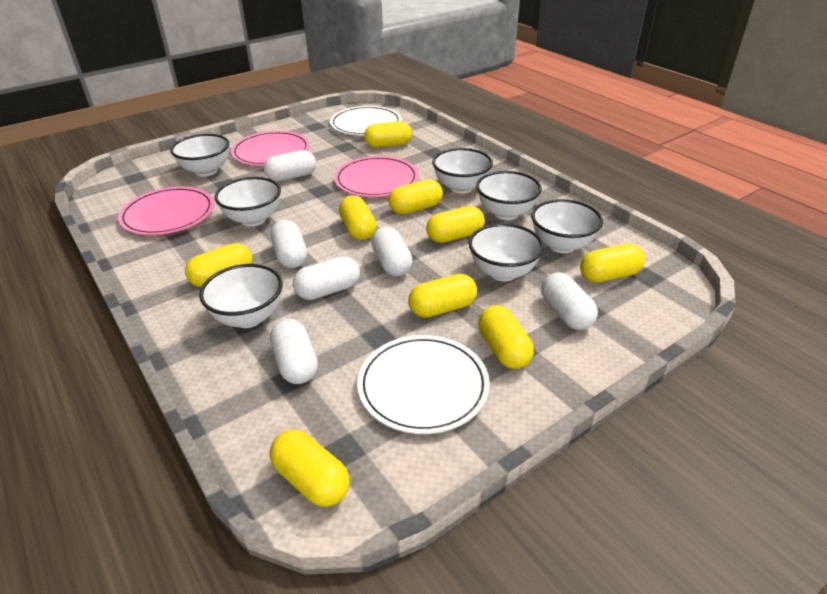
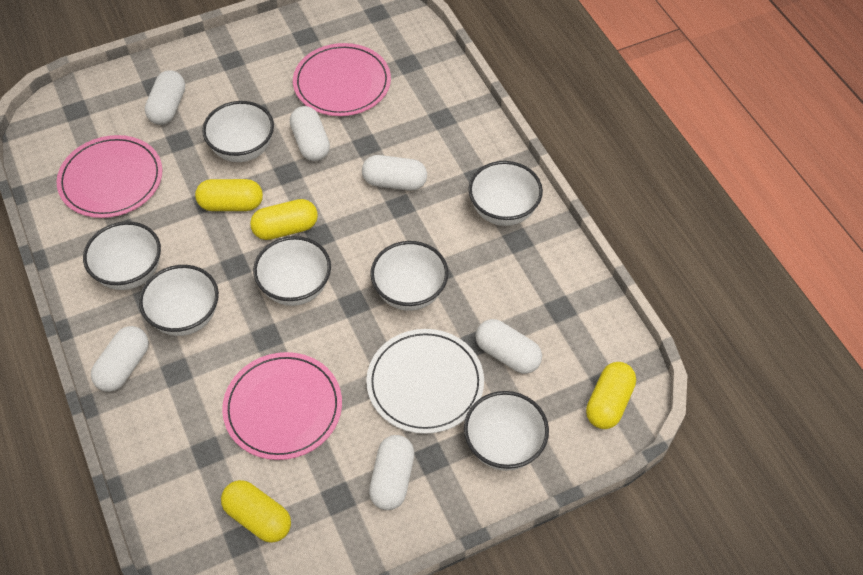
white plate: 2 -> 1
yellow capsule: 9 -> 4

